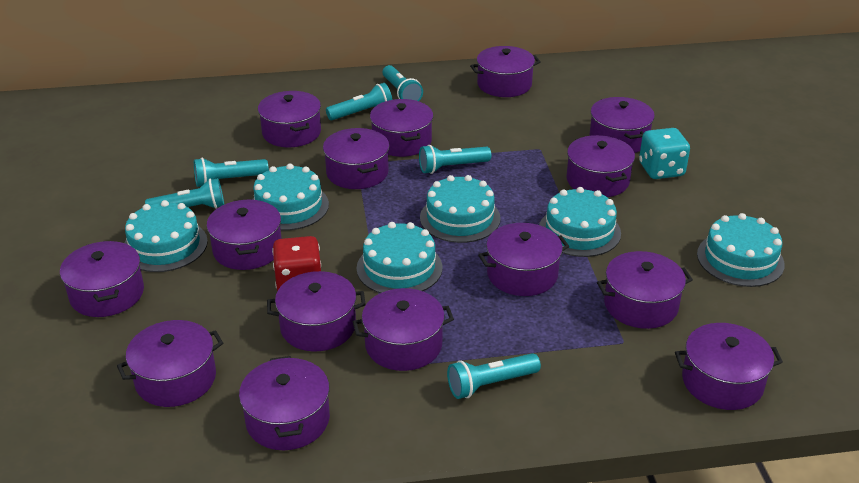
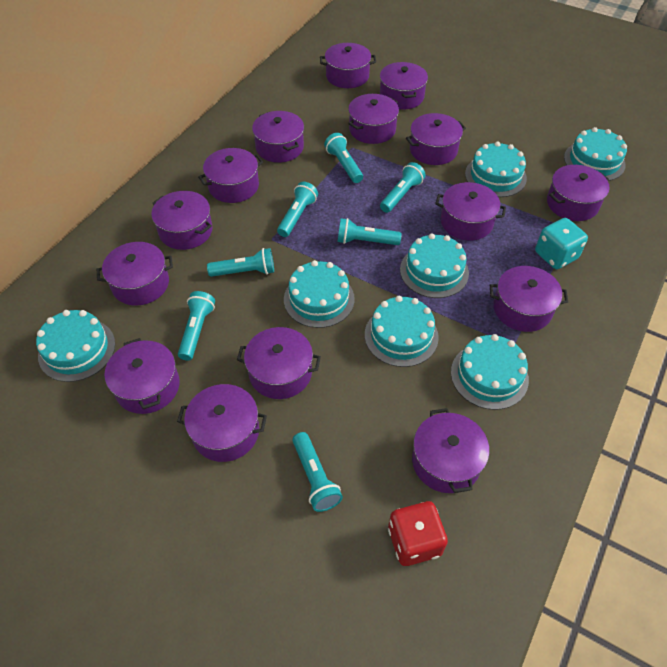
turquoise cake: 6 -> 7
turquoise flashlight: 6 -> 7

